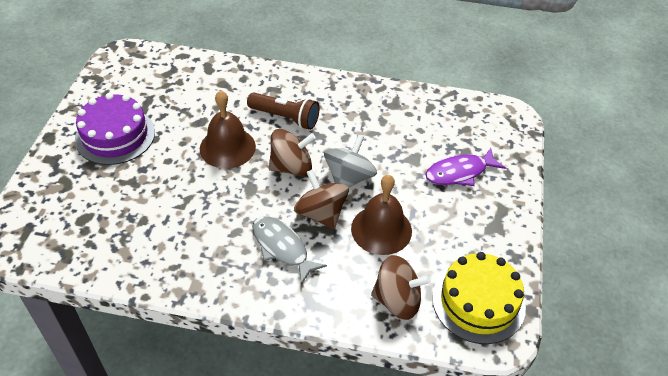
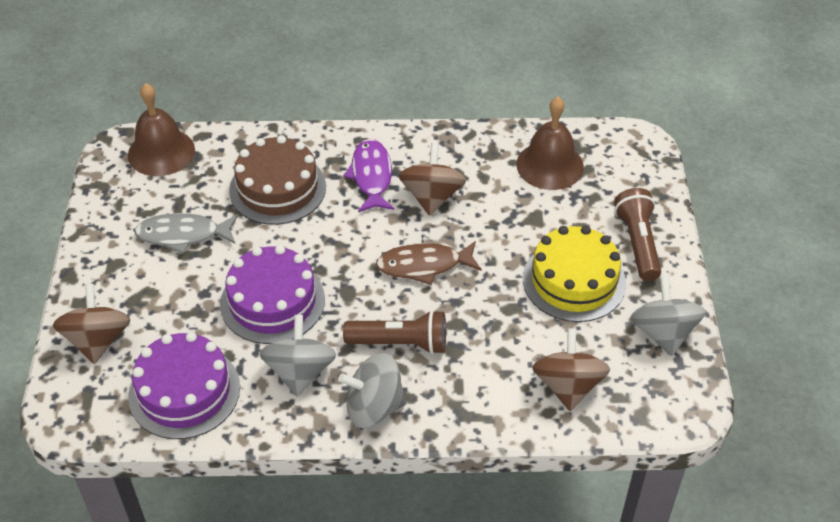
brown cake: 0 -> 1
brown fish: 0 -> 1
brown flashlight: 1 -> 2
grey spinning top: 1 -> 3
purple cake: 1 -> 2

